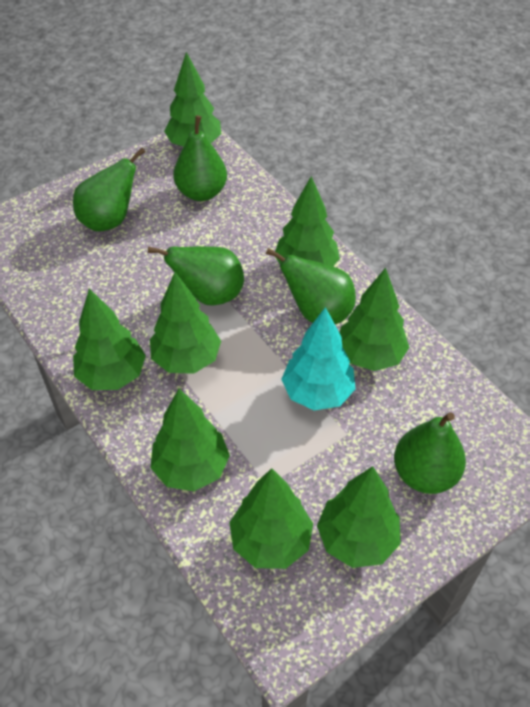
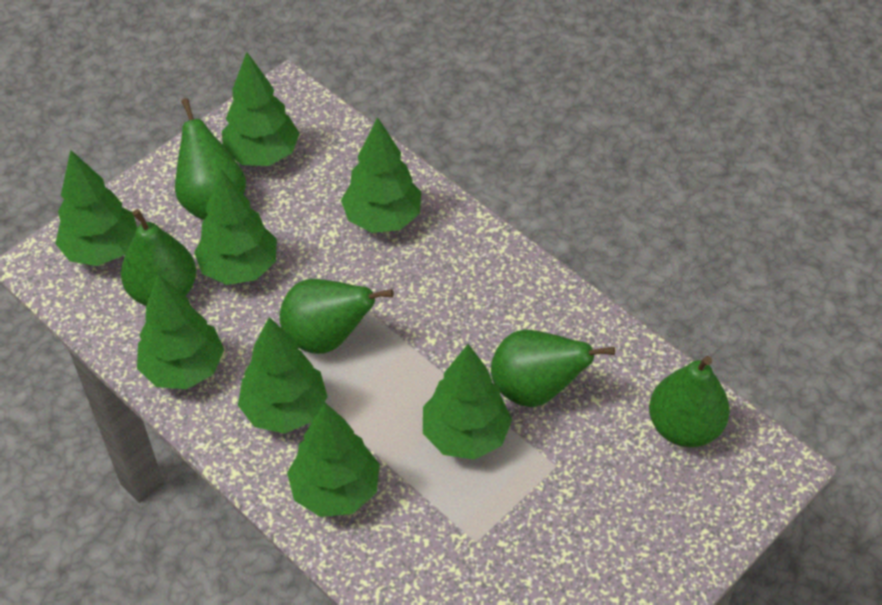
turquoise tree: 1 -> 0

